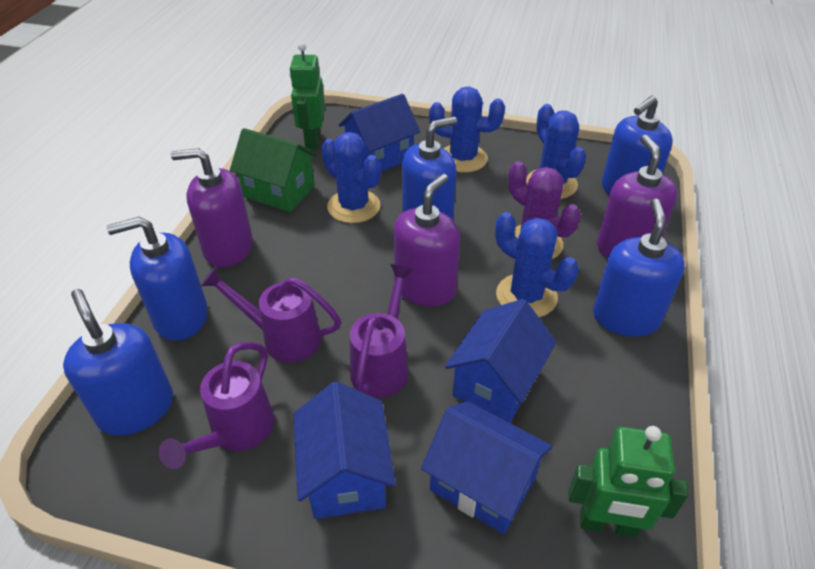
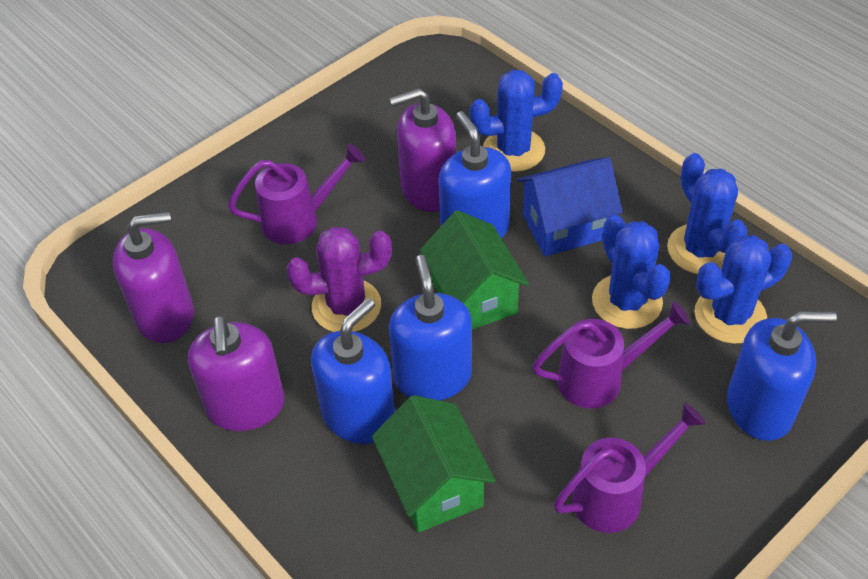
blue house: 4 -> 1
blue soap dispenser: 5 -> 4
green house: 1 -> 2
green robot: 2 -> 0

